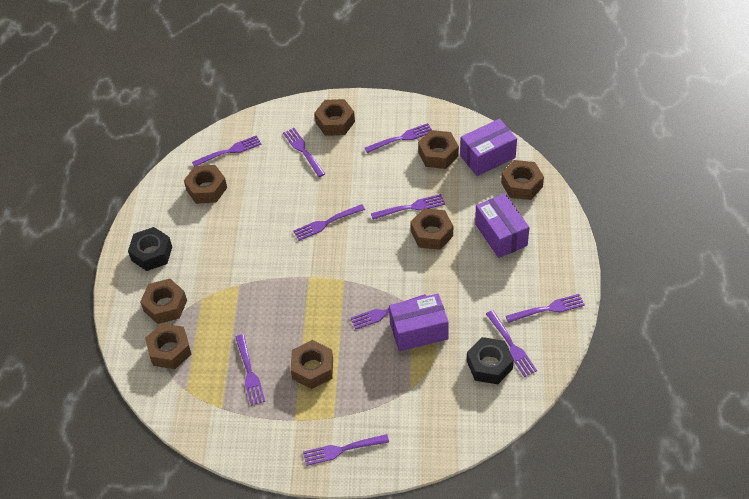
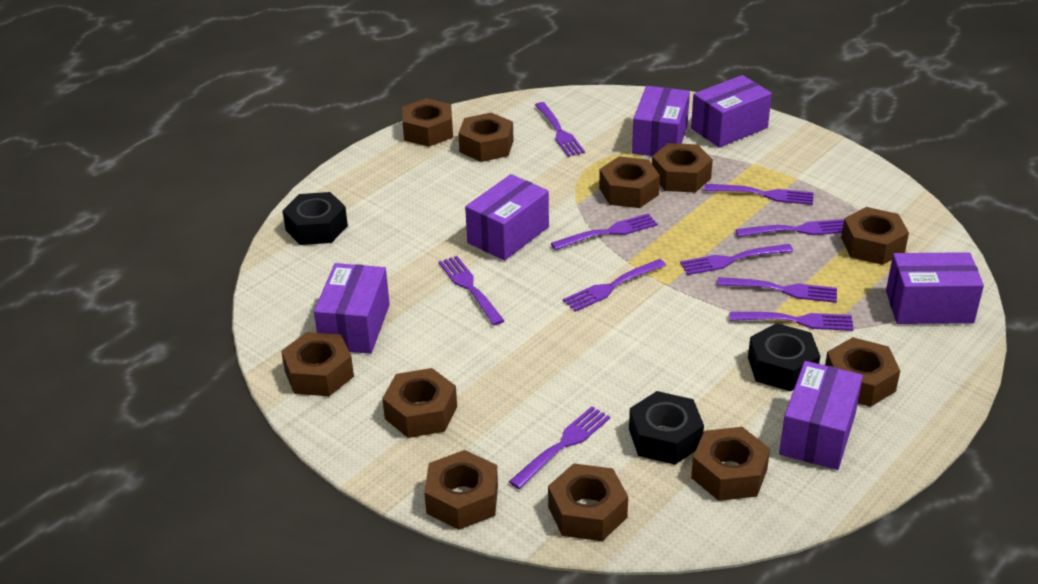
black nut: 2 -> 3
brown nut: 8 -> 11
purple box: 3 -> 6

